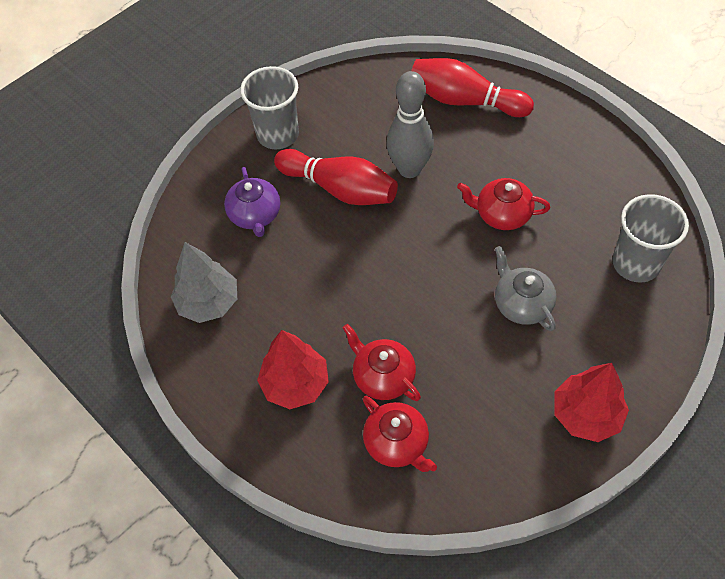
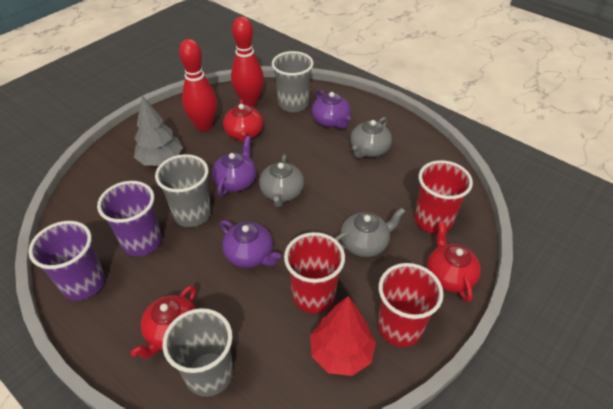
grey bowling pin: 1 -> 0
grey cup: 2 -> 3
grey teapot: 1 -> 3
purple cup: 0 -> 2
purple teapot: 1 -> 3
red cup: 0 -> 3
red tree: 2 -> 1

